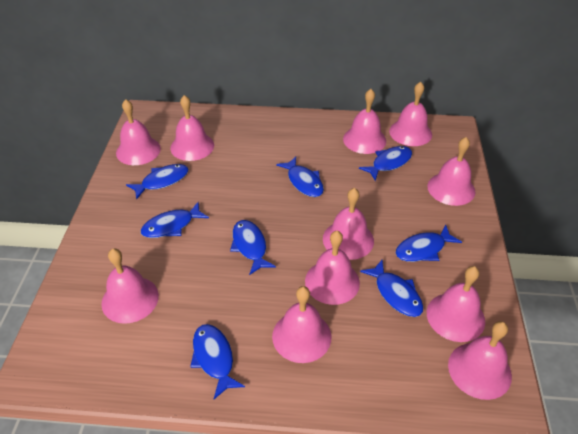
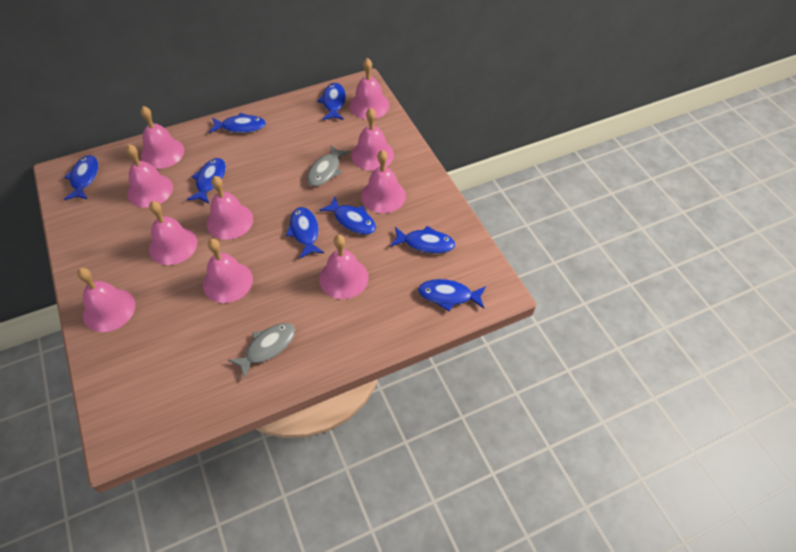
grey fish: 0 -> 2
pink bell: 11 -> 10

